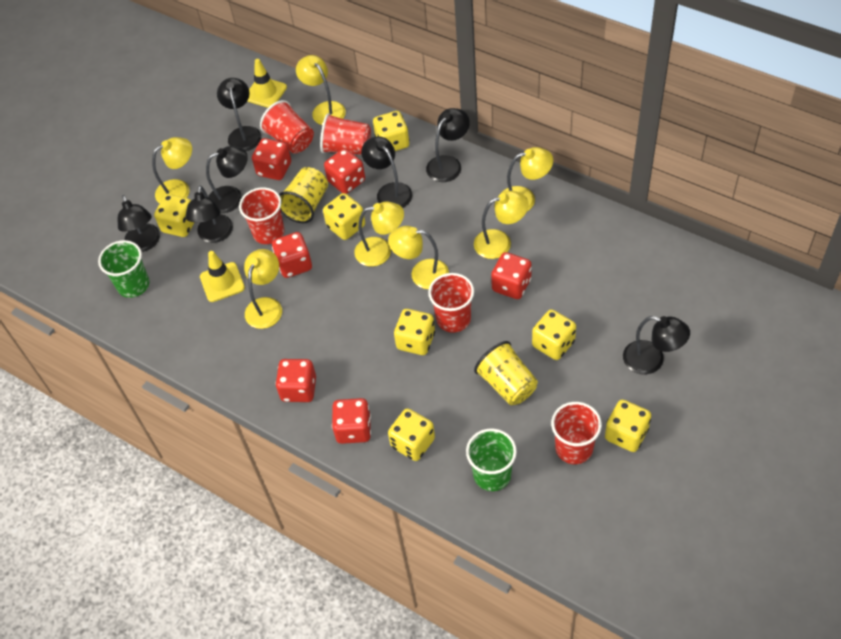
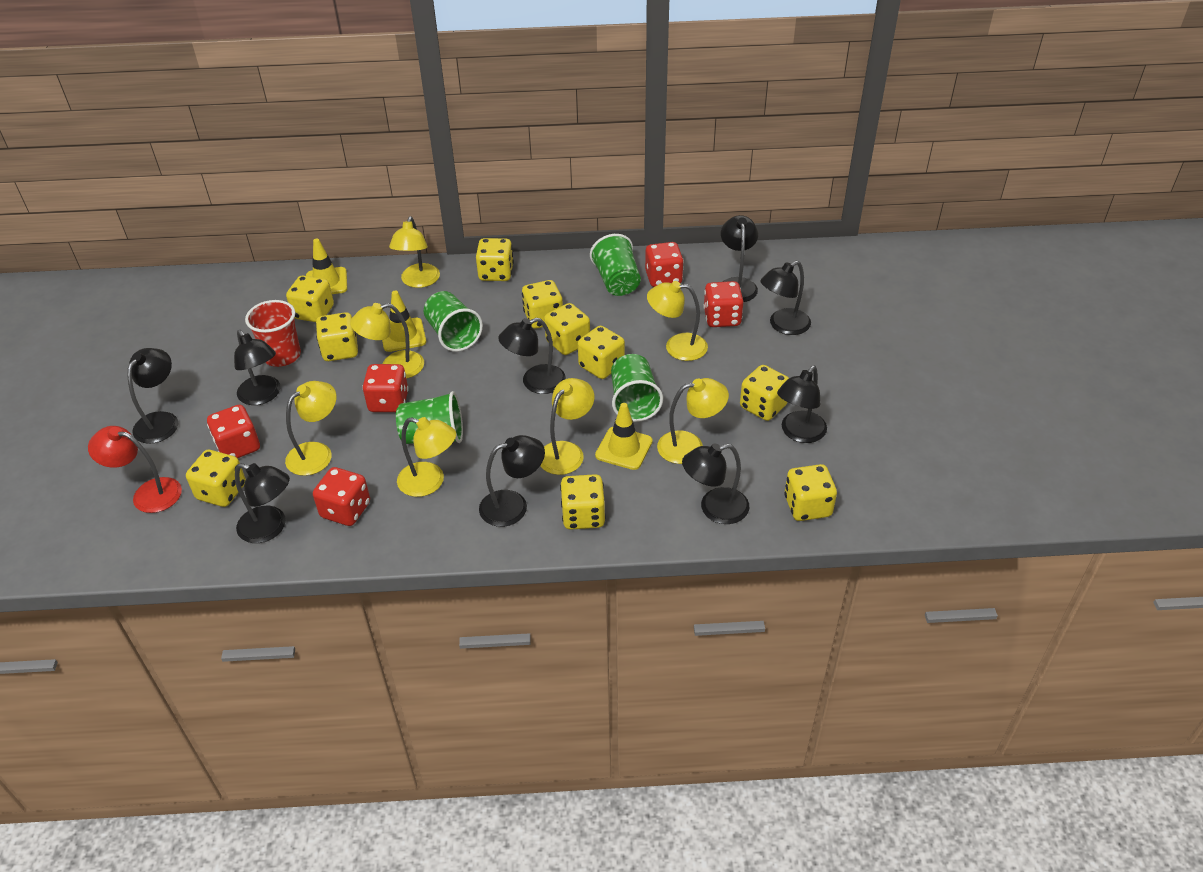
black lamp: 7 -> 9
green cup: 2 -> 4
red cup: 5 -> 1
red dice: 6 -> 5
red lamp: 0 -> 1
yellow cup: 2 -> 0
yellow dice: 7 -> 10
yellow traffic cone: 2 -> 3

